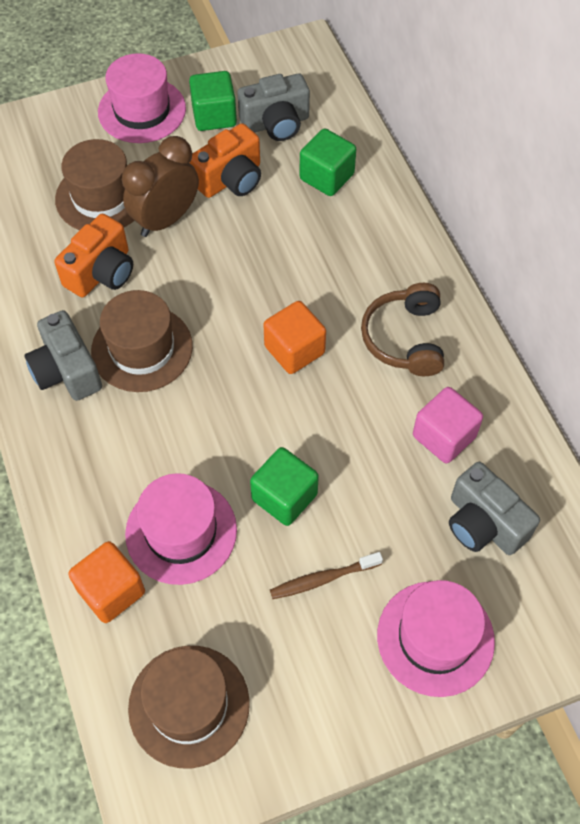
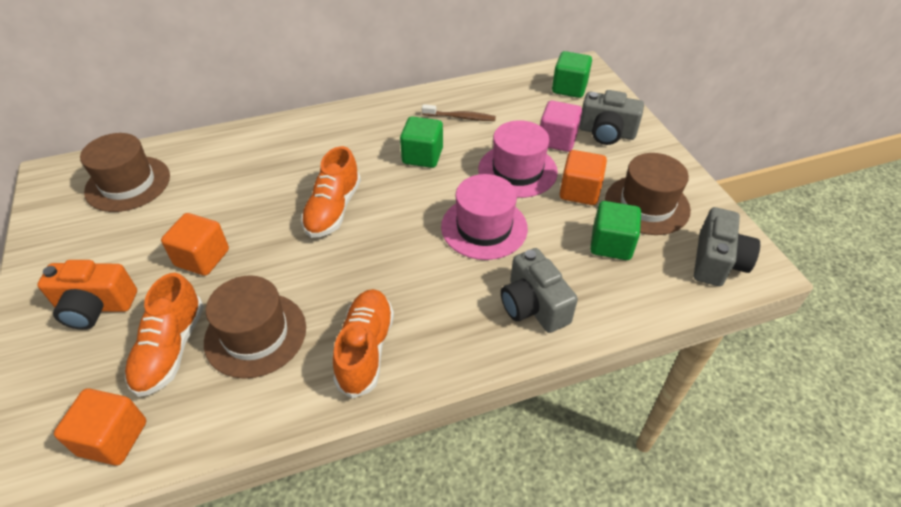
brown clock: 1 -> 0
brown headphones: 1 -> 0
orange camera: 2 -> 1
orange cube: 2 -> 3
orange shoe: 0 -> 3
pink hat: 3 -> 2

